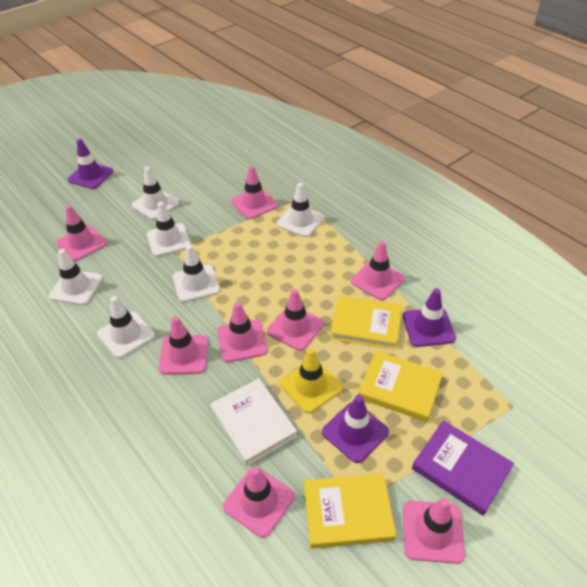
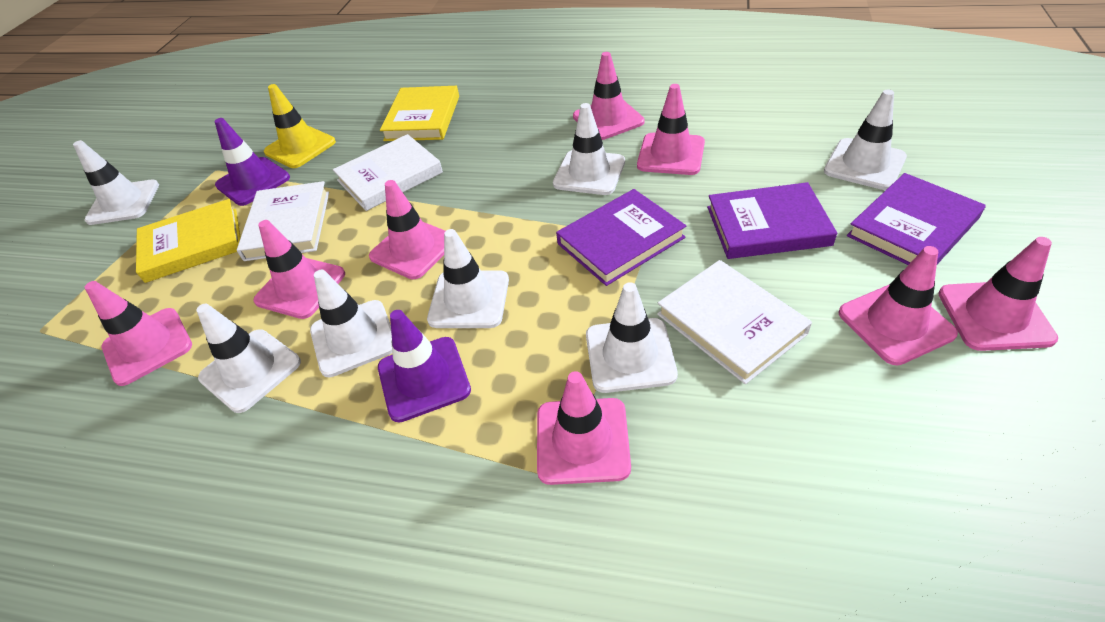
purple book: 1 -> 3
purple traffic cone: 3 -> 2
white book: 1 -> 3
white traffic cone: 6 -> 7
yellow book: 3 -> 2

